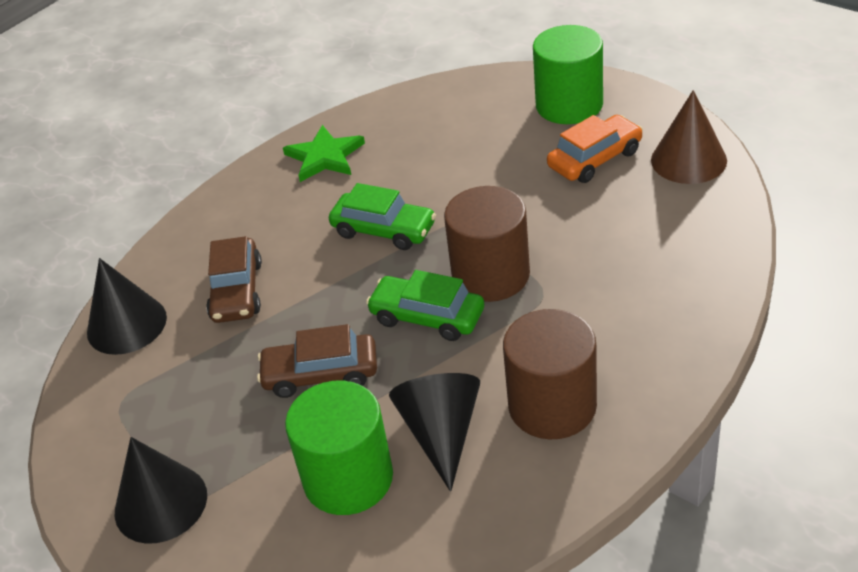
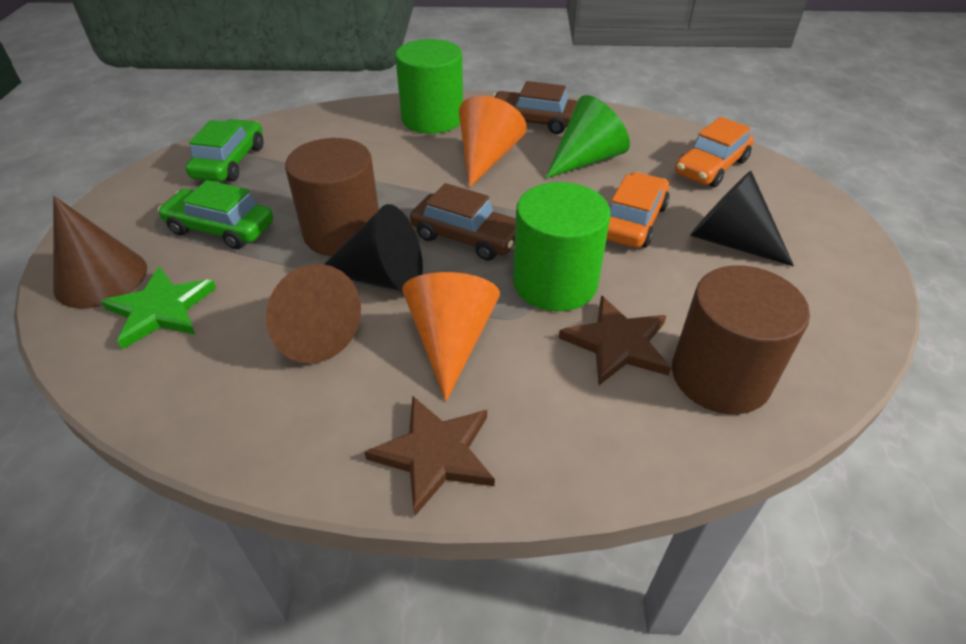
black cone: 3 -> 2
brown cone: 1 -> 2
brown star: 0 -> 2
green cone: 0 -> 1
orange car: 1 -> 2
orange cone: 0 -> 2

